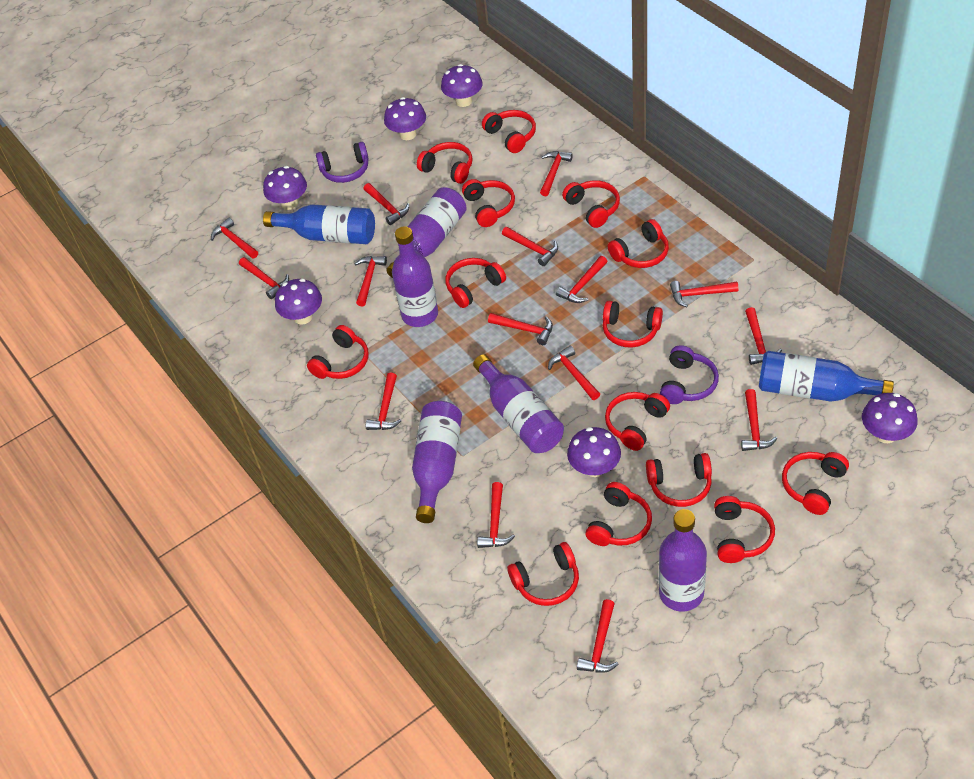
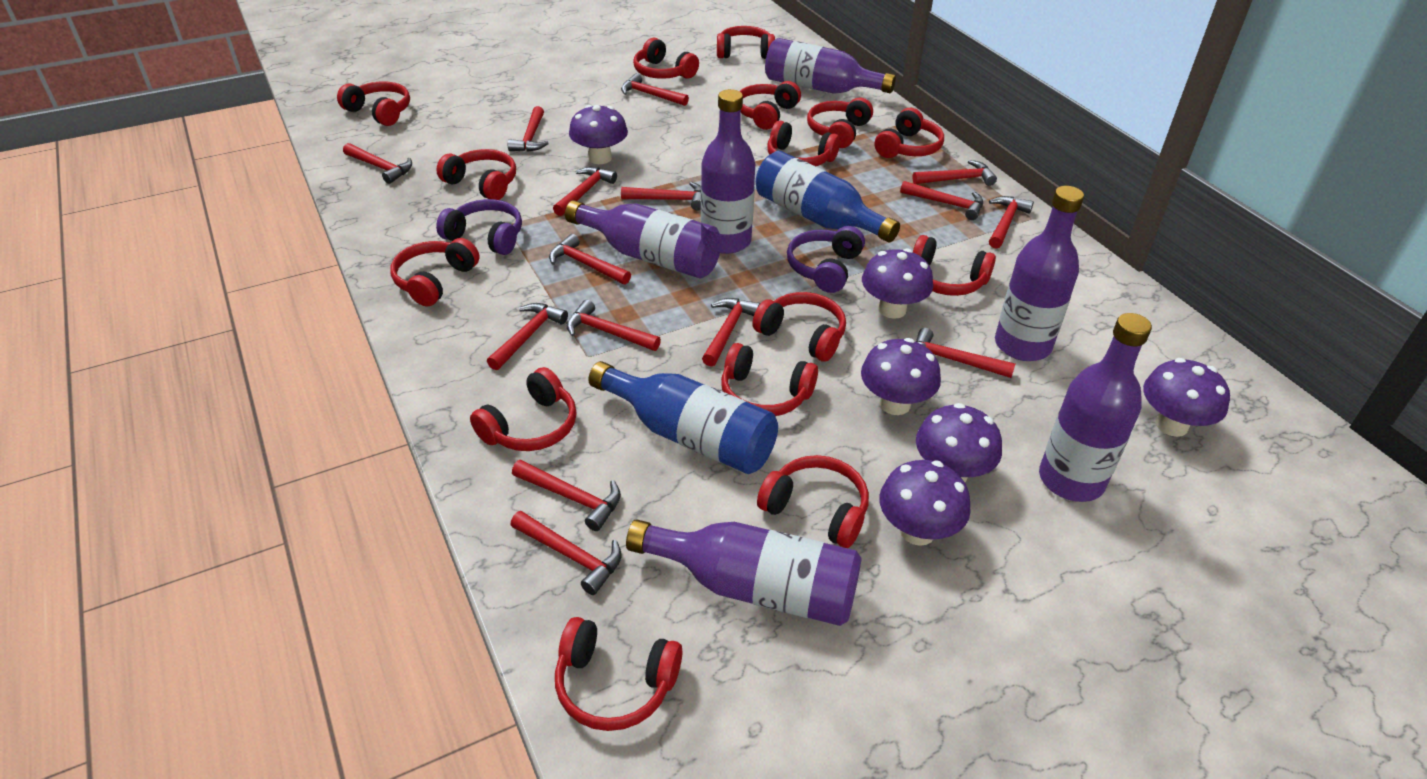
purple bottle: 5 -> 6
red headphones: 14 -> 15

